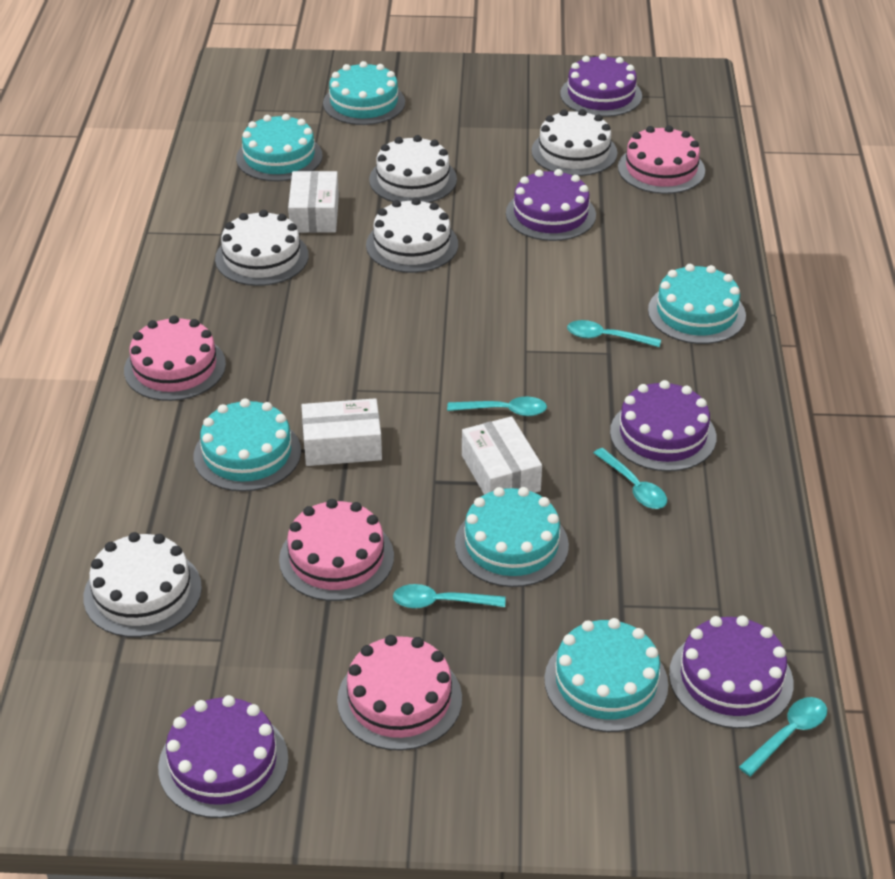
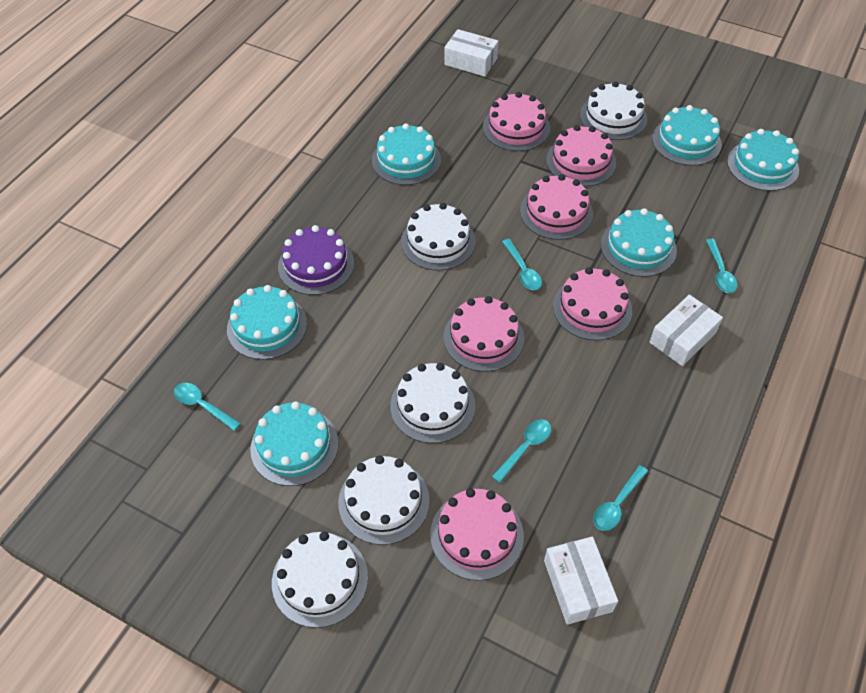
pink cake: 4 -> 6
purple cake: 5 -> 1

